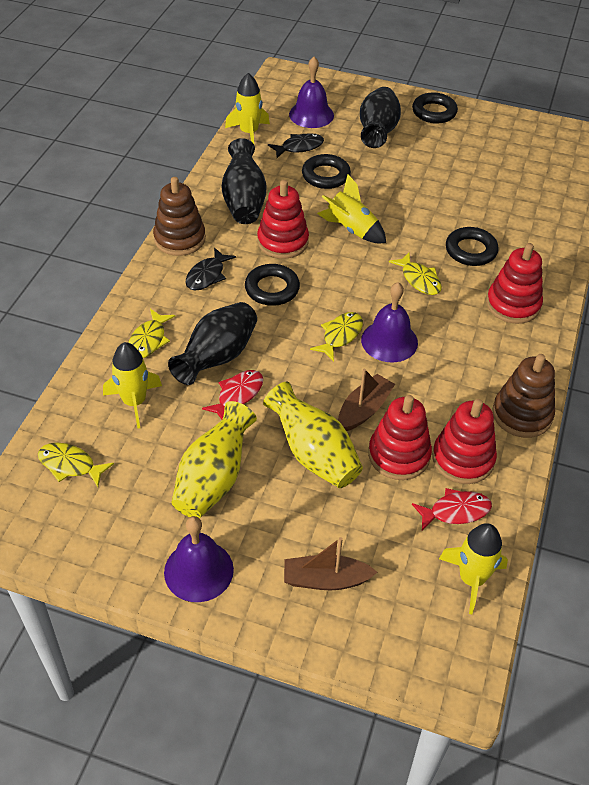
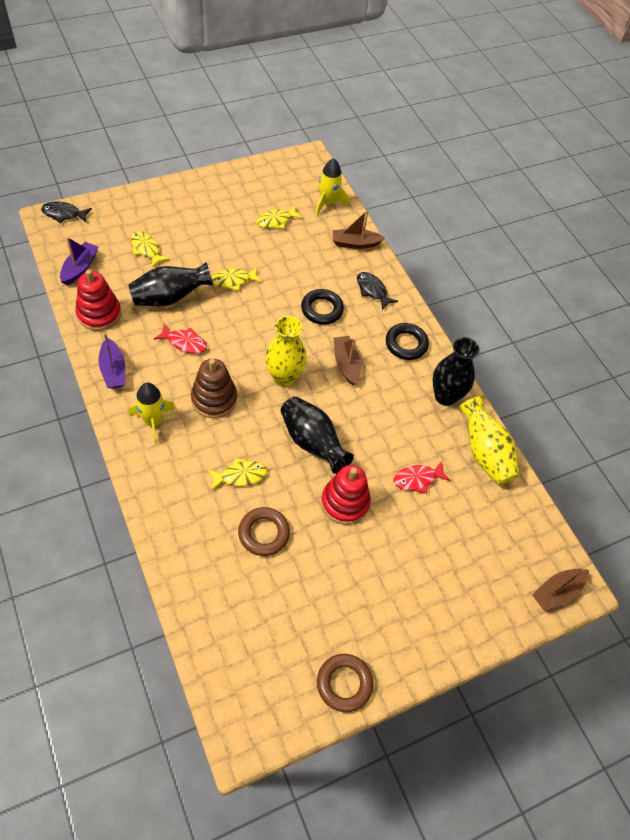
black ring: 4 -> 2
brown boat: 2 -> 3
brown ring: 0 -> 2
brown stacking toy: 2 -> 1
purple bell: 3 -> 0
purple boat: 0 -> 2
red stacking toy: 4 -> 2
yellow rocket: 4 -> 2

